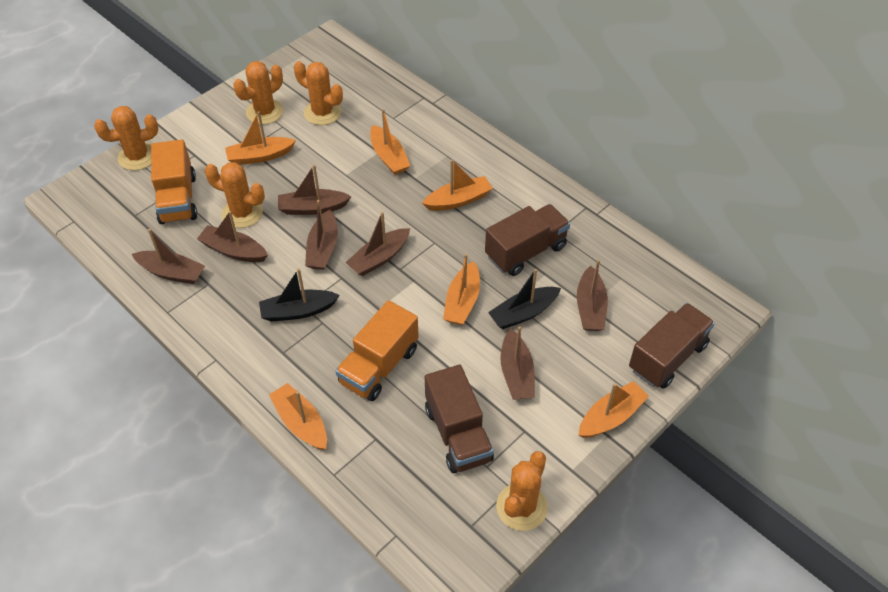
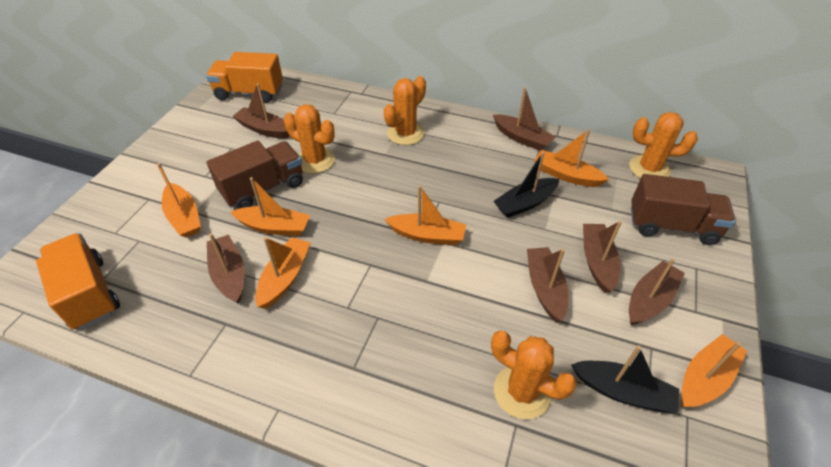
brown boat: 7 -> 6
brown truck: 3 -> 2
orange cactus: 5 -> 4

